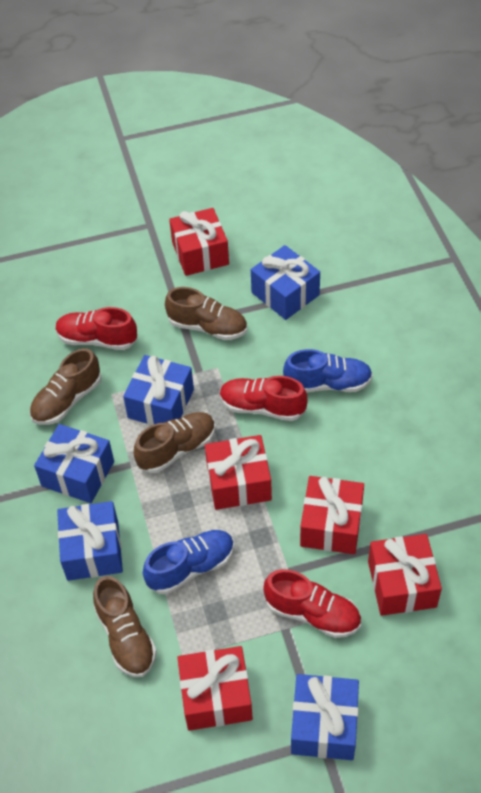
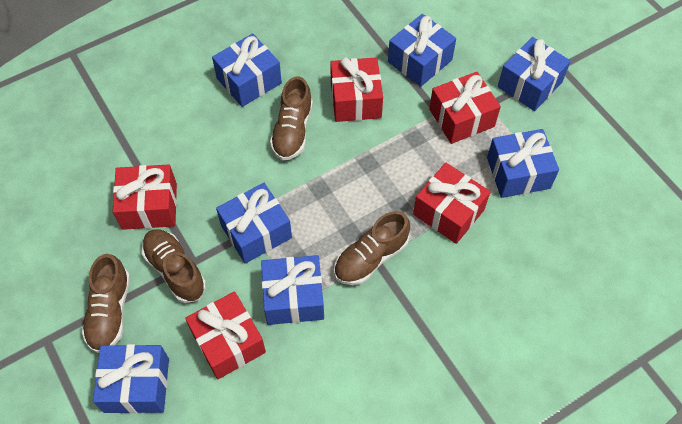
blue gift: 5 -> 7
blue shoe: 2 -> 0
red shoe: 3 -> 0

